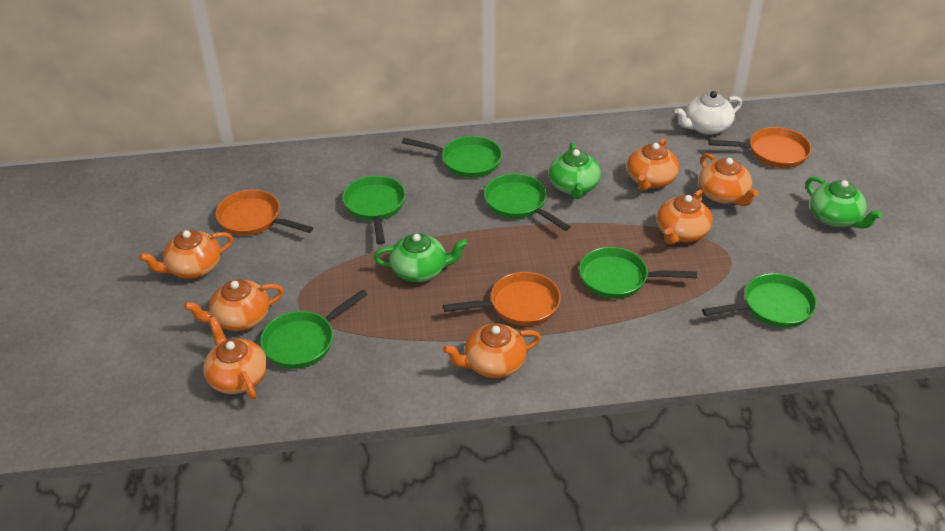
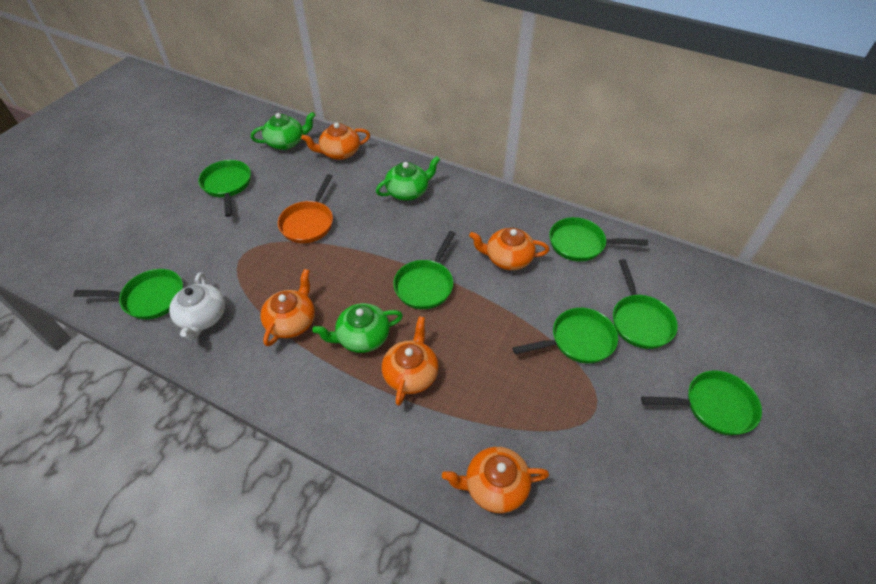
green pan: 6 -> 7
orange pan: 3 -> 1
orange teapot: 7 -> 5

